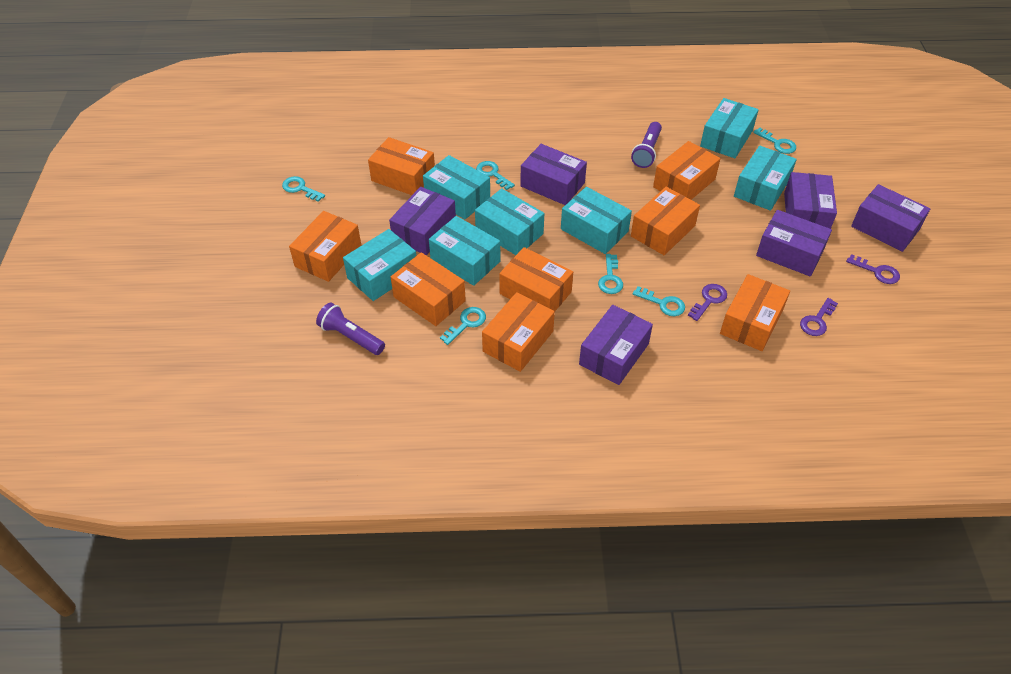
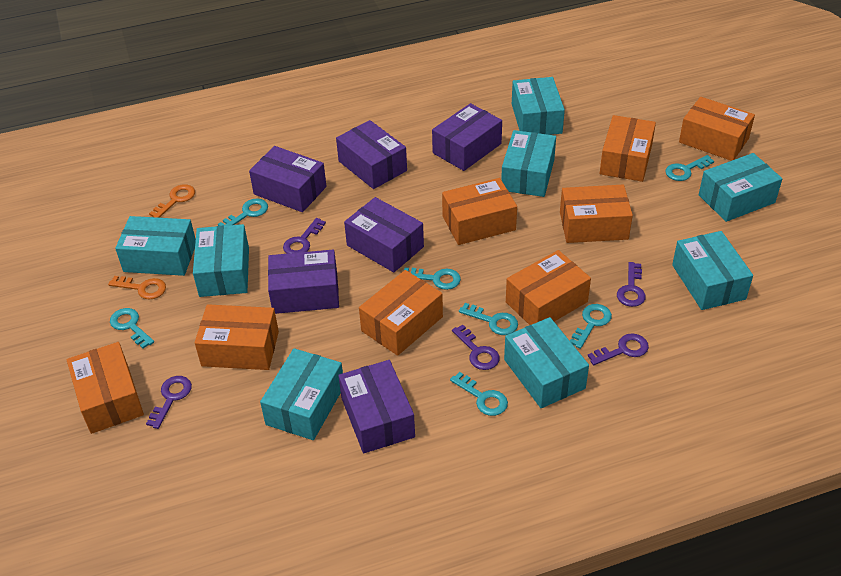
orange key: 0 -> 2
purple flashlight: 2 -> 0
purple key: 3 -> 5
turquoise box: 7 -> 8
turquoise key: 6 -> 7

